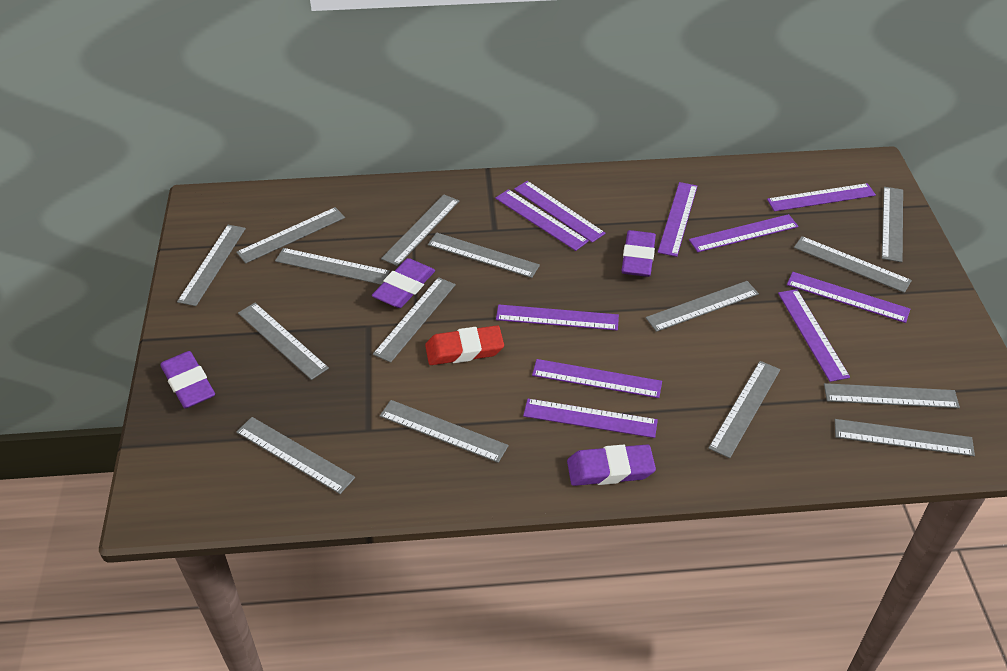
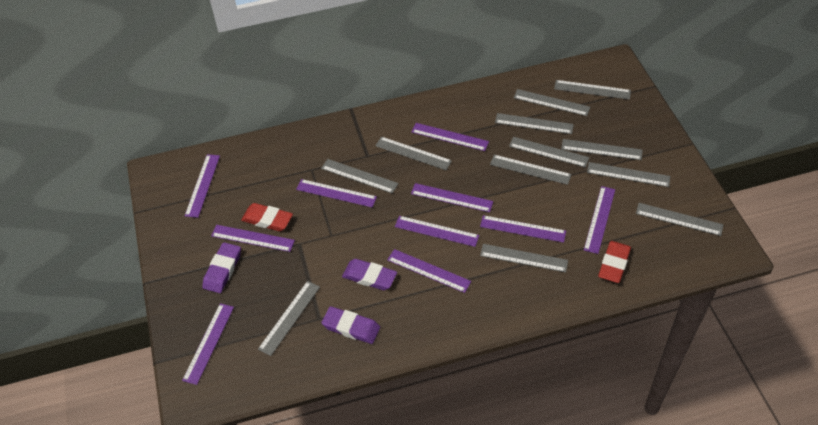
grey ruler: 15 -> 12
purple eraser: 4 -> 3
red eraser: 1 -> 2

